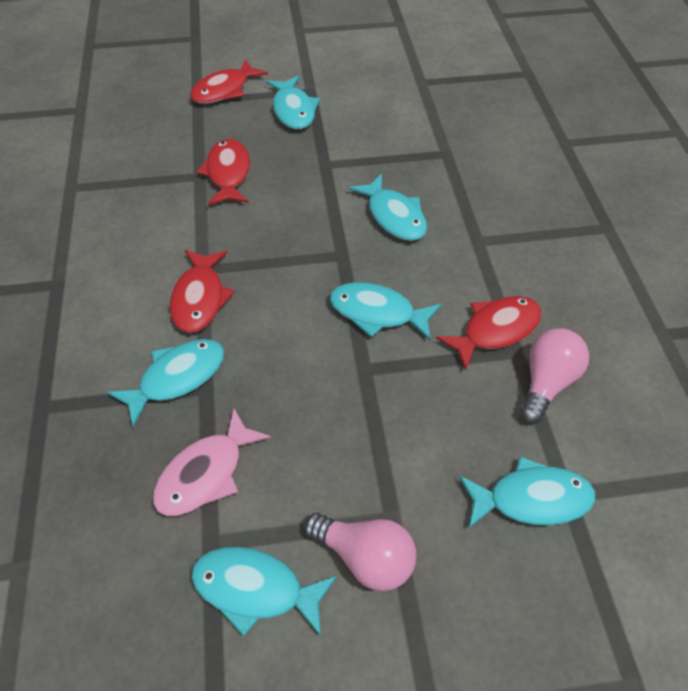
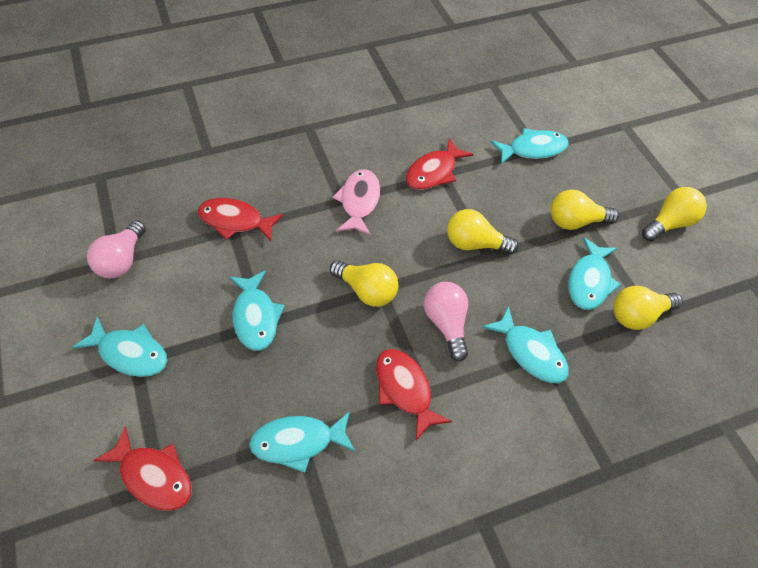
yellow light bulb: 0 -> 5

